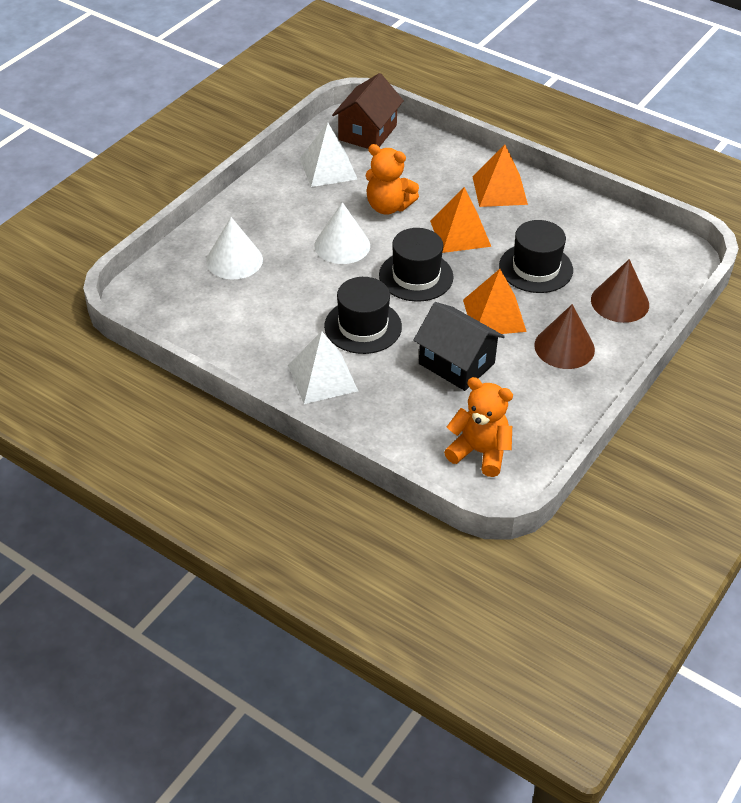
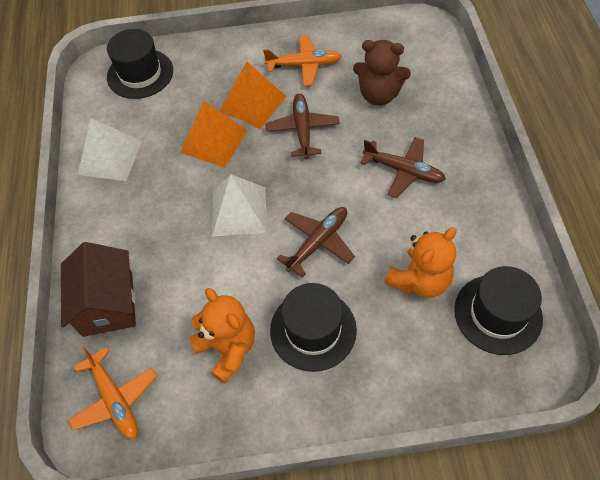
black house: 1 -> 0
brown cone: 2 -> 0
brown plane: 0 -> 3
brown teddy bear: 0 -> 1
orange plane: 0 -> 2
orange pyramid: 3 -> 2
white cone: 2 -> 0

